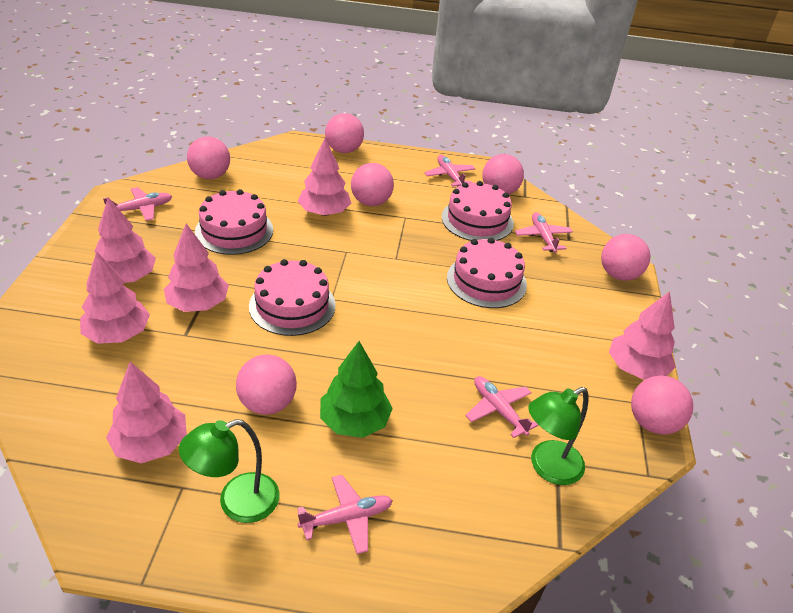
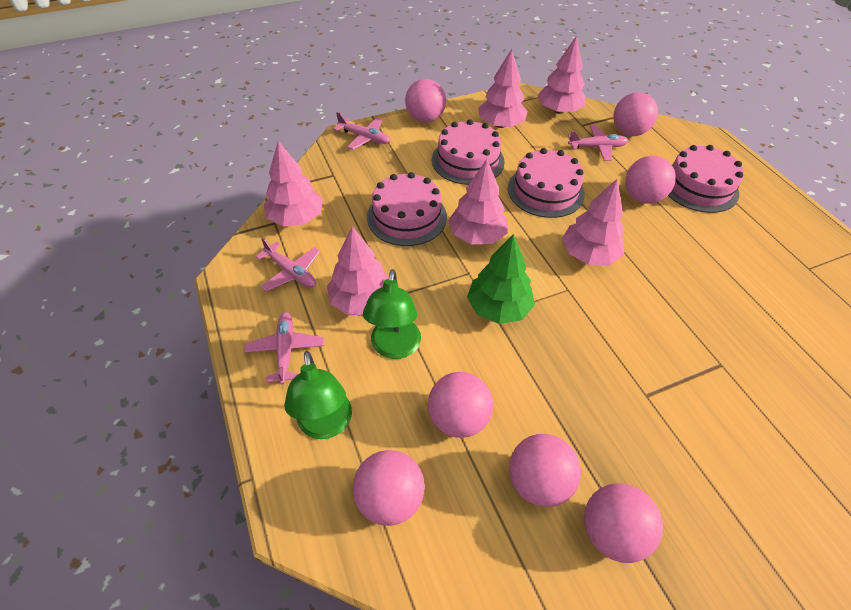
pink plane: 5 -> 4

